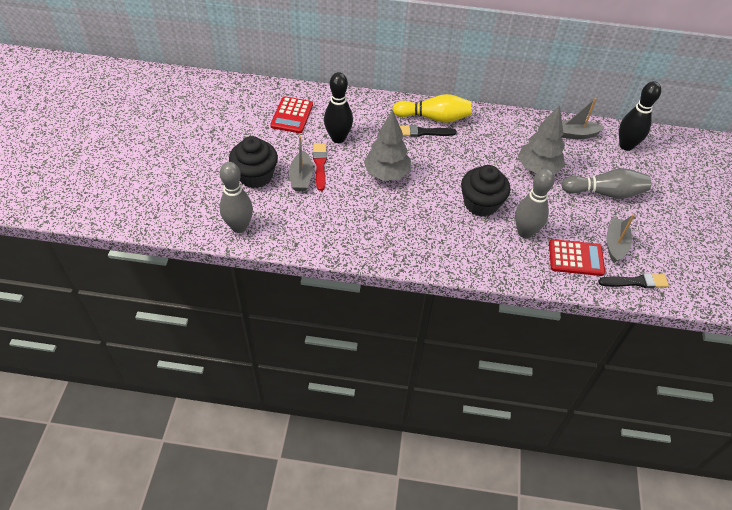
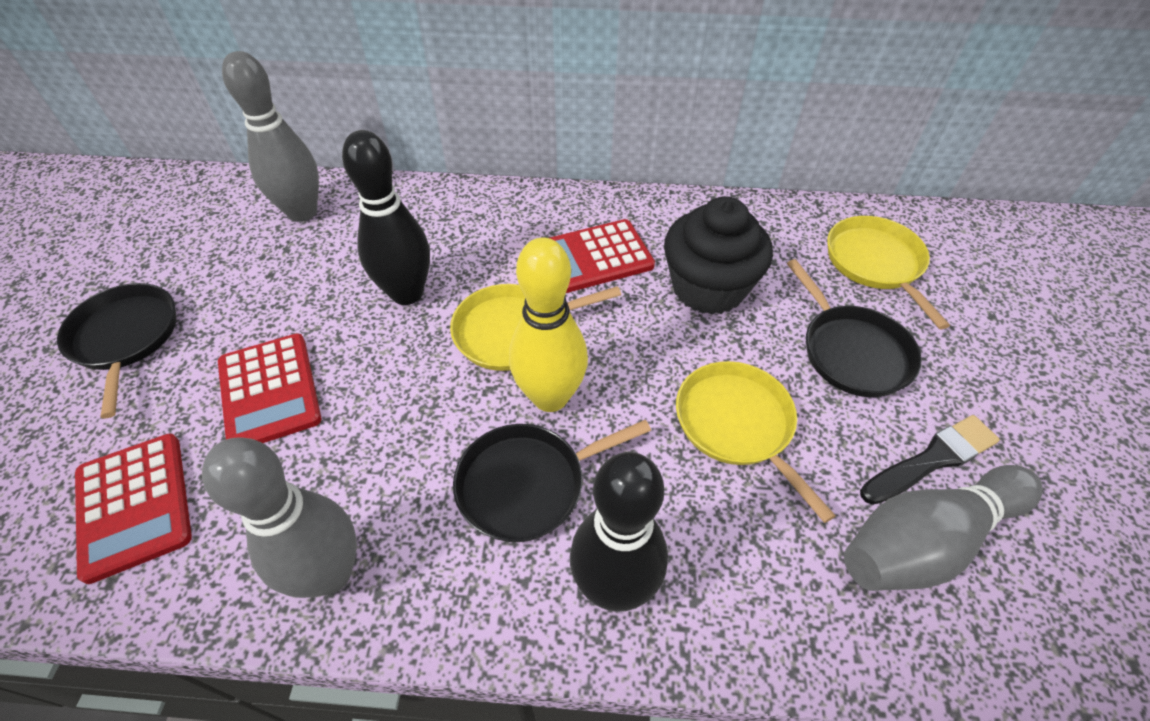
black brush: 2 -> 1
black cupcake: 2 -> 1
black pan: 0 -> 3
grey boat: 3 -> 0
grey tree: 2 -> 0
red brush: 1 -> 0
red calculator: 2 -> 3
yellow pan: 0 -> 3

